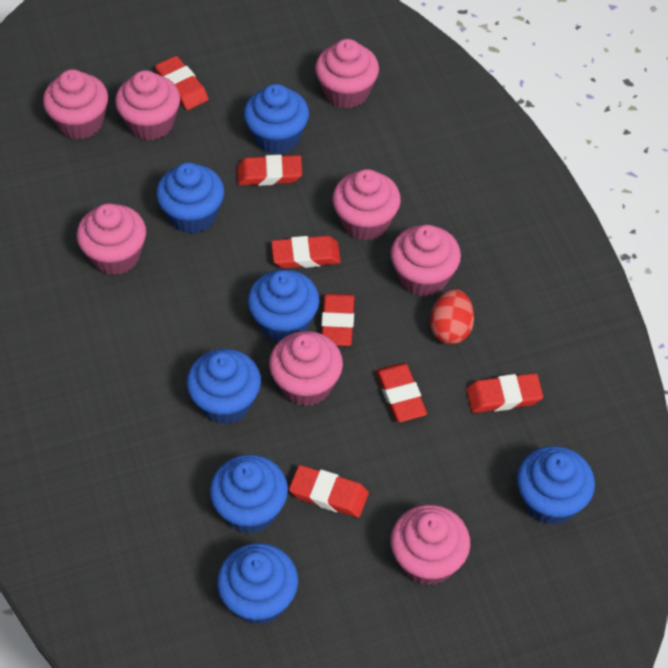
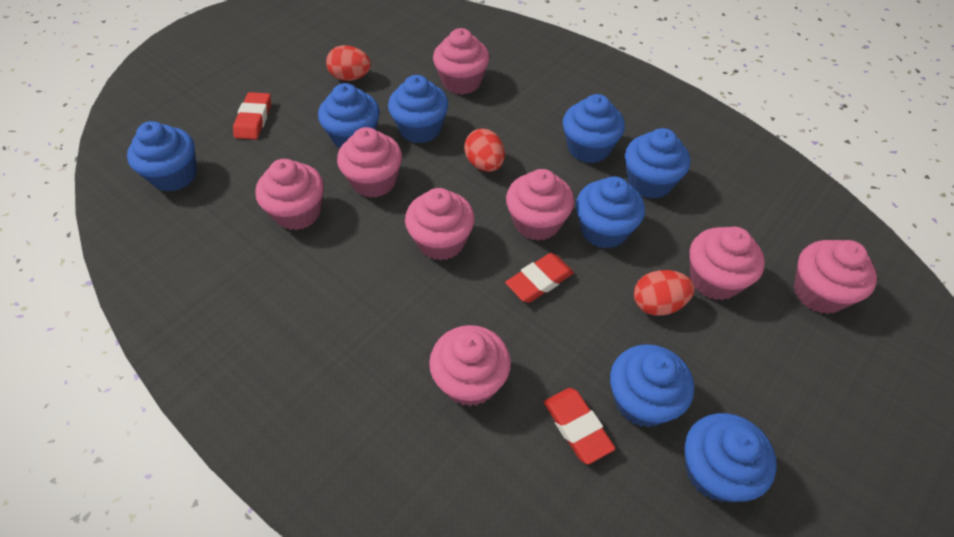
blue cupcake: 7 -> 8
red egg: 1 -> 3
red eraser: 7 -> 3

